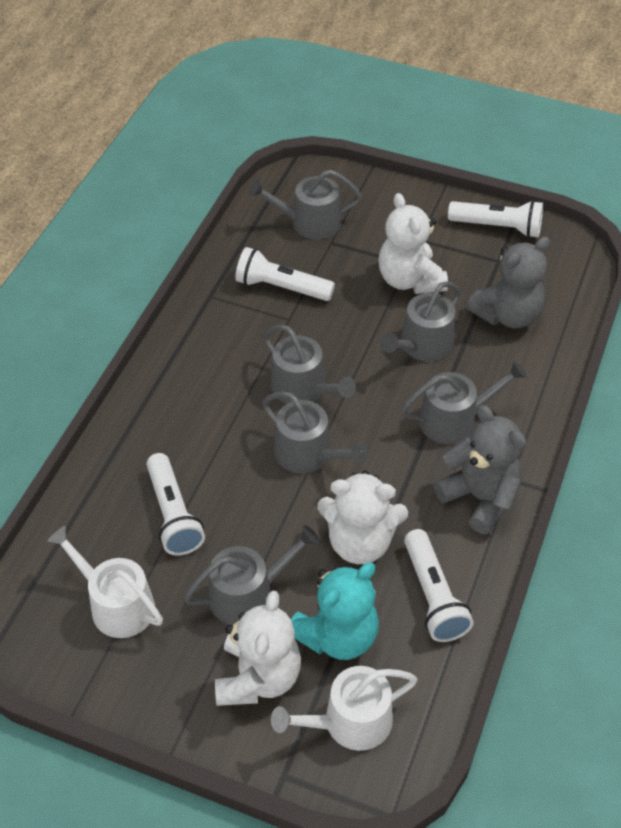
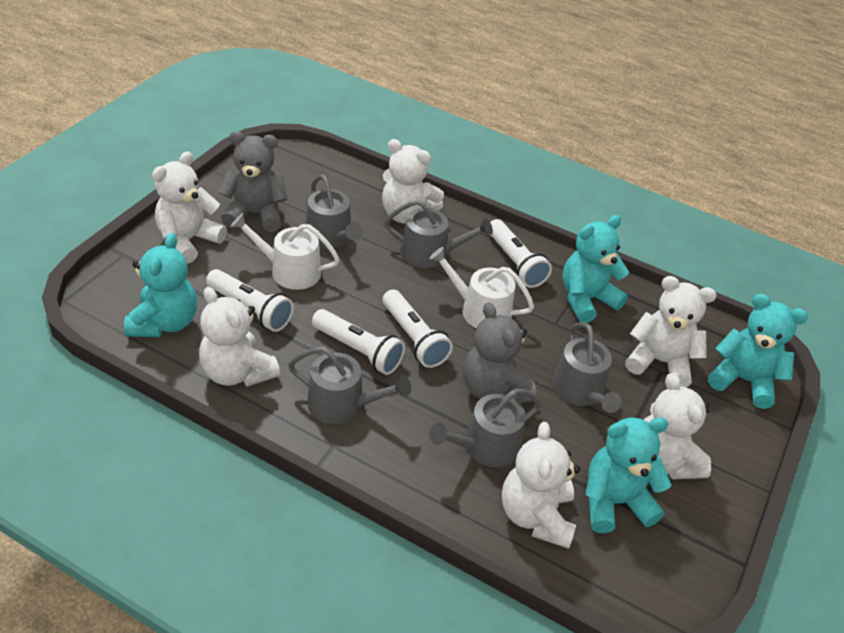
grey watering can: 6 -> 5
turquoise teddy bear: 1 -> 4
white teddy bear: 3 -> 6

